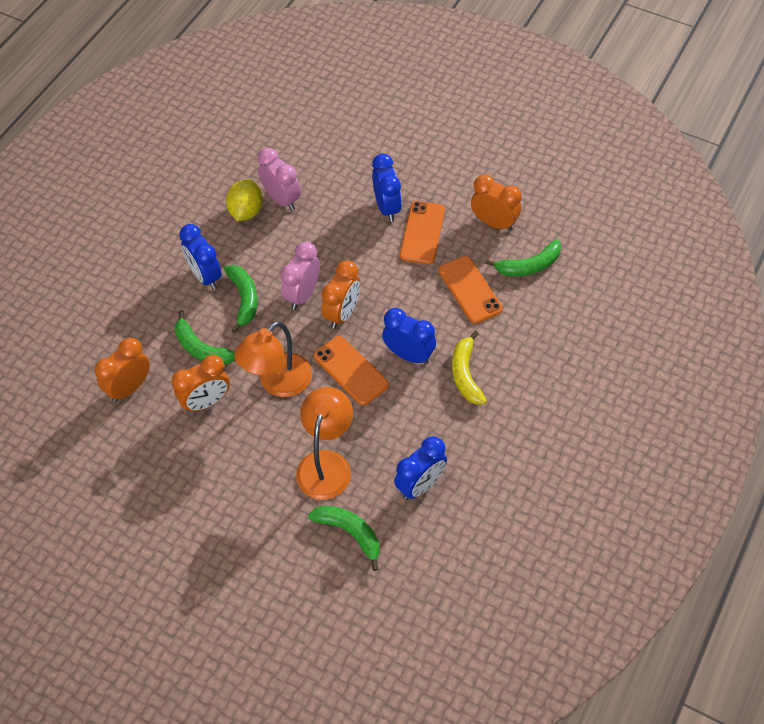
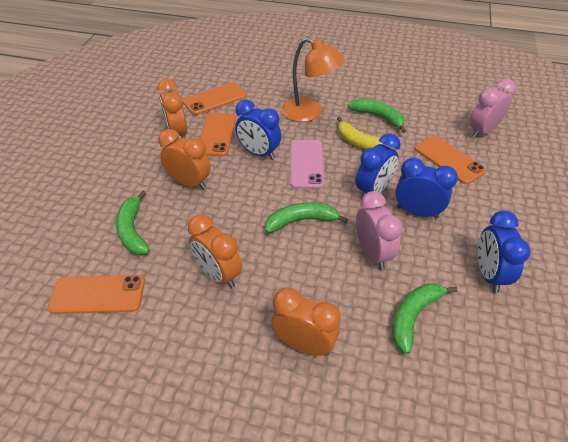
orange lamp: 2 -> 1
orange phone: 3 -> 4
pink phone: 0 -> 1
yellow lemon: 1 -> 0

